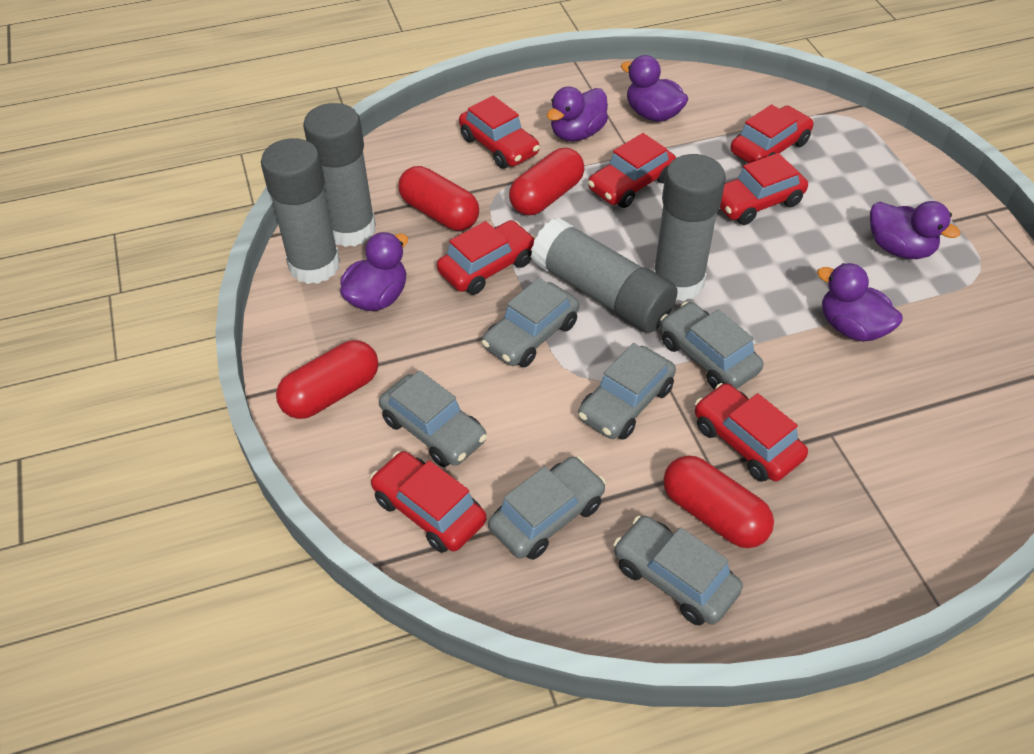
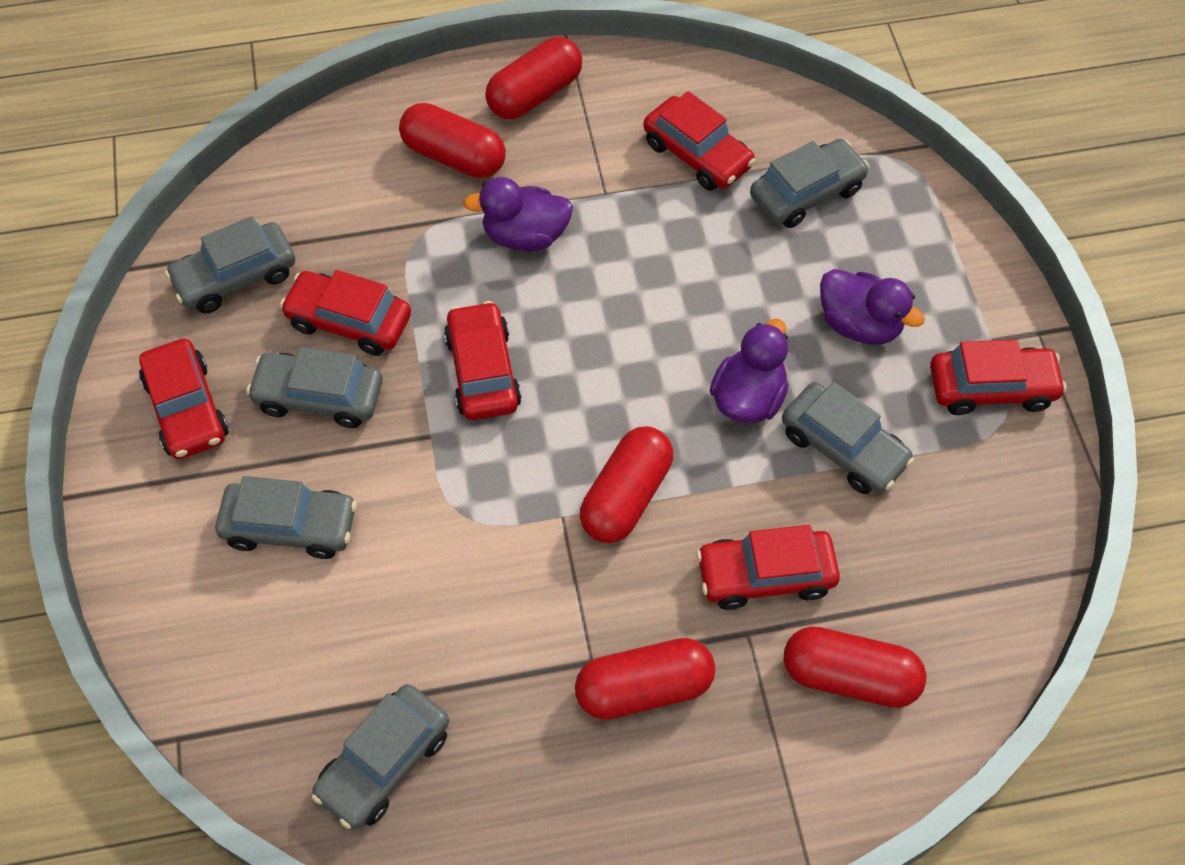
grey glue stick: 4 -> 0
purple duck: 5 -> 3
red capsule: 4 -> 5
red car: 7 -> 6

